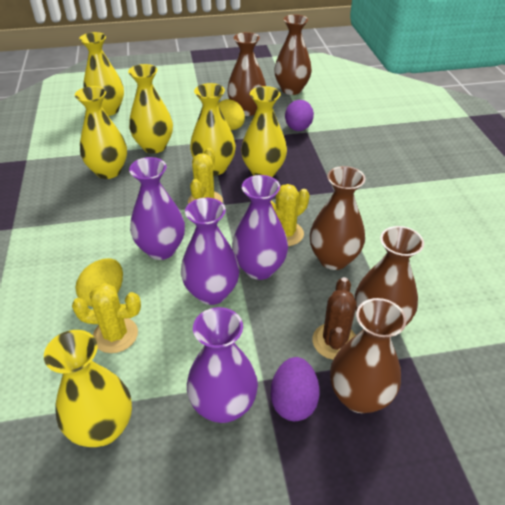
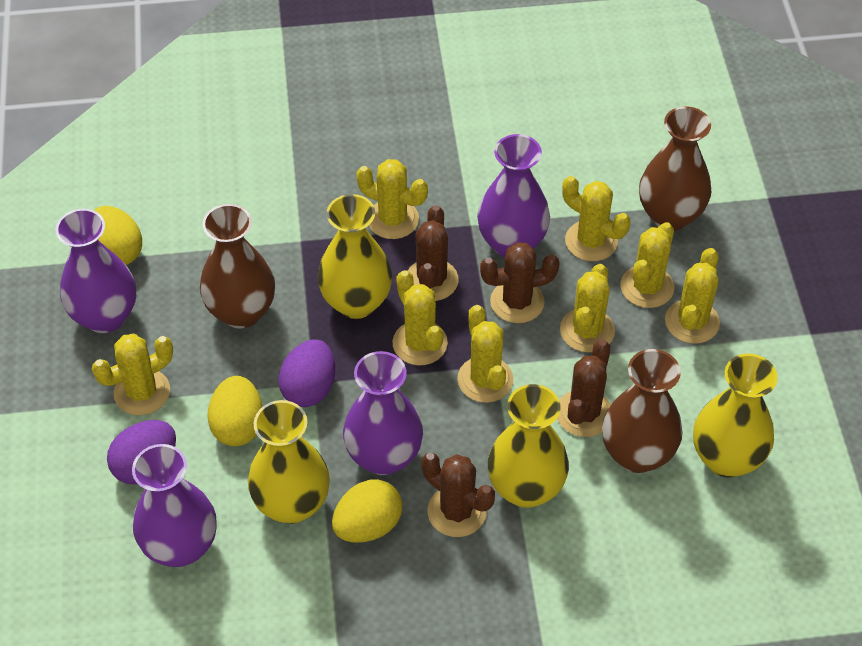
brown cactus: 1 -> 4
brown vase: 5 -> 3
yellow cactus: 3 -> 8
yellow egg: 2 -> 3
yellow vase: 6 -> 4

